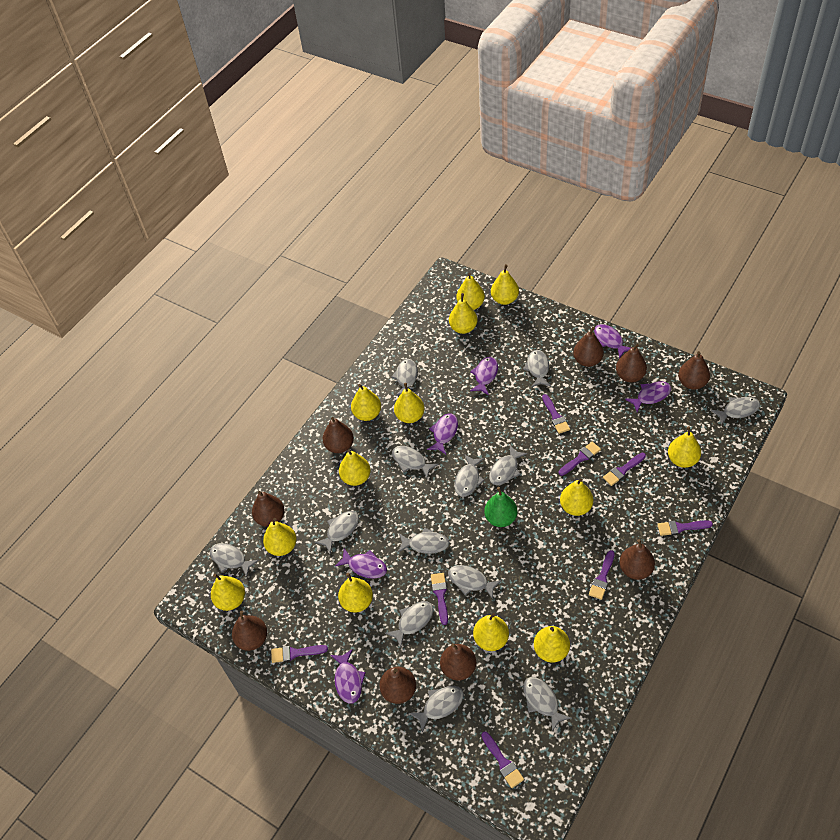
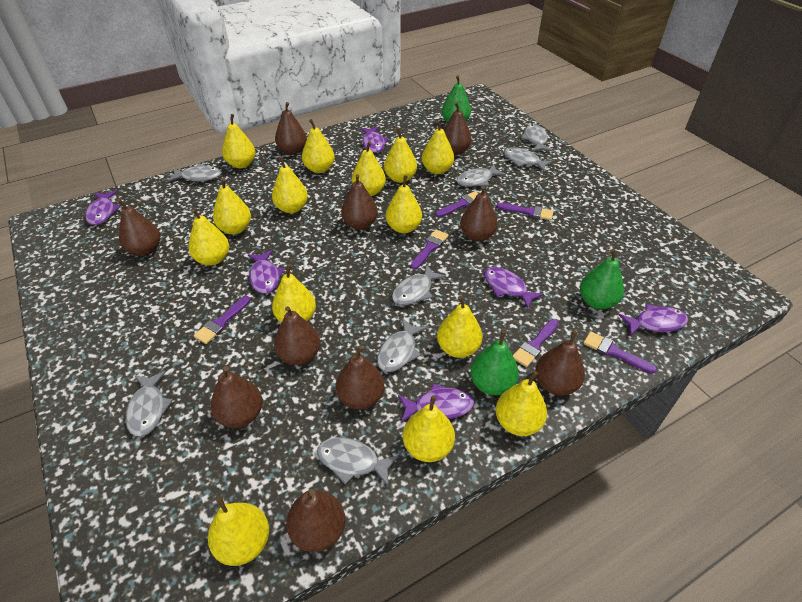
brown pear: 9 -> 10
green pear: 1 -> 3
grey fish: 13 -> 8
purple brush: 8 -> 6
yellow pear: 13 -> 14

